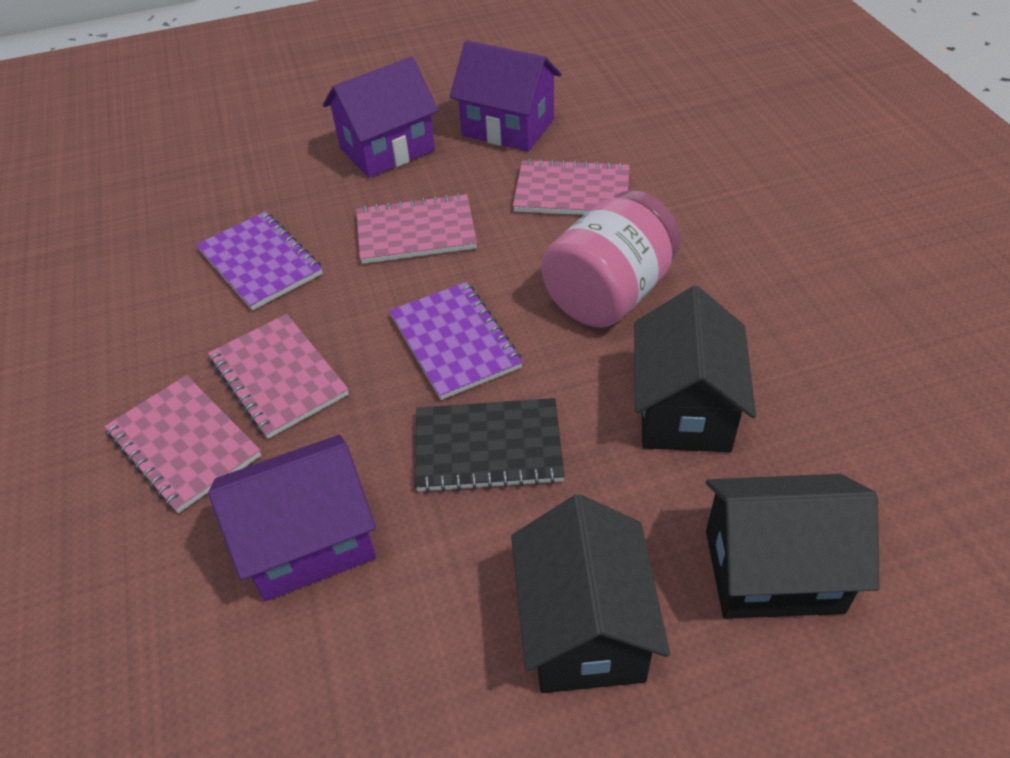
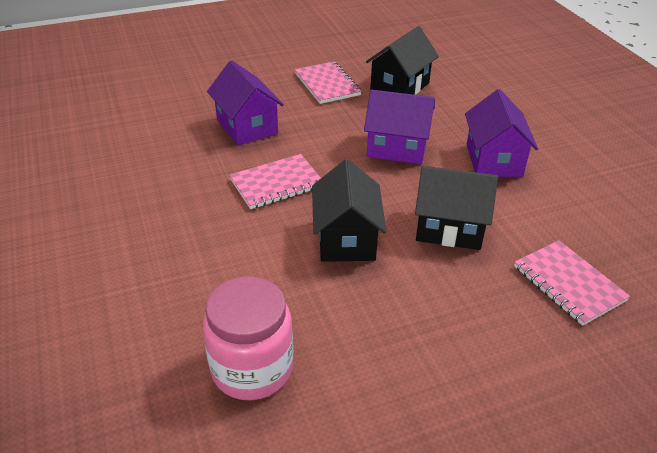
black notebook: 1 -> 0
pink notebook: 4 -> 3
purple notebook: 2 -> 0

